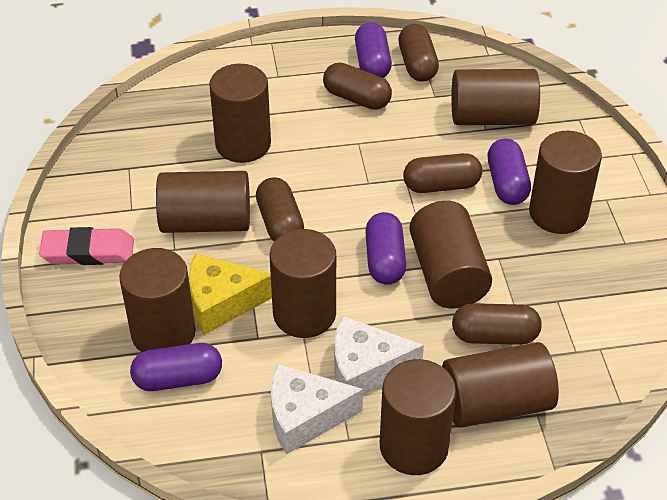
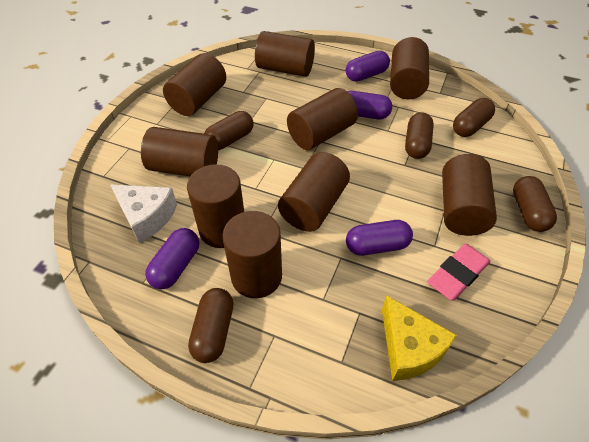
white cheese: 2 -> 1

